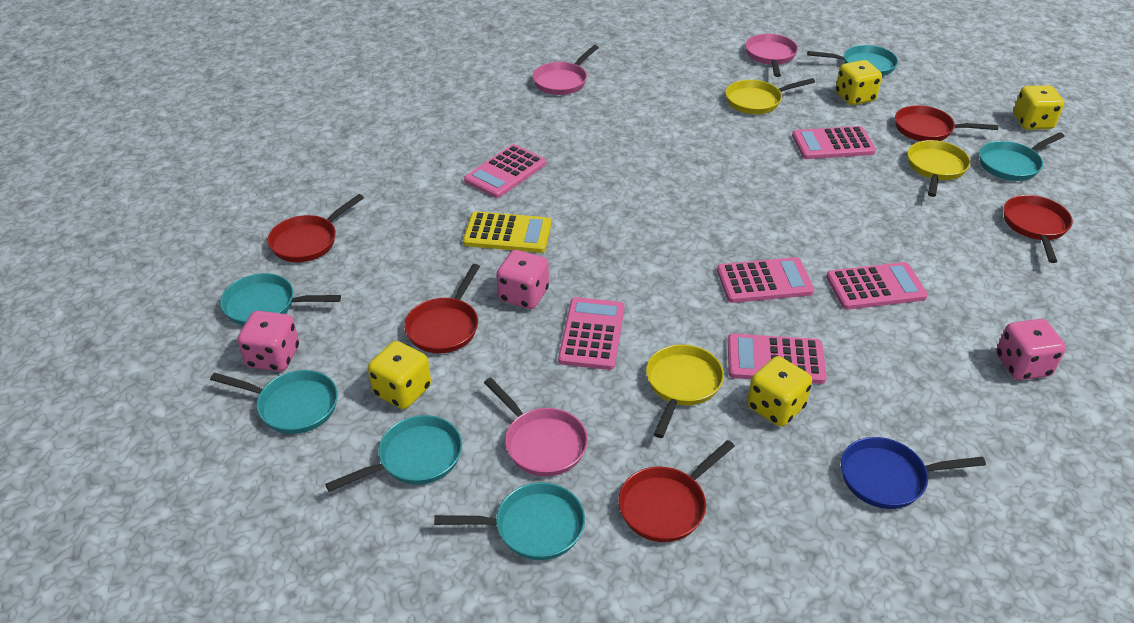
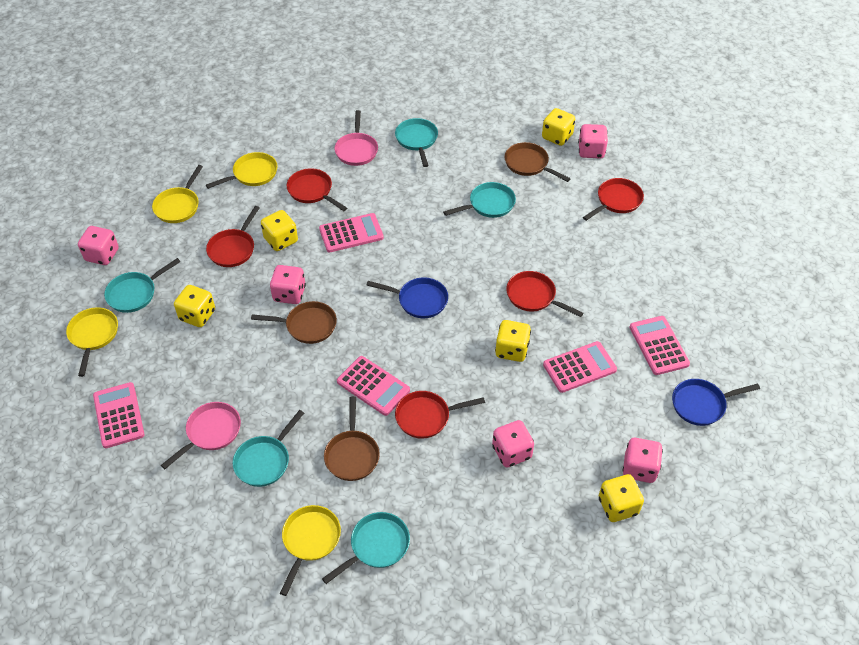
blue pan: 1 -> 2
brown pan: 0 -> 3
pink calculator: 6 -> 5
pink dice: 3 -> 5
pink pan: 3 -> 2
turquoise pan: 6 -> 5
yellow calculator: 1 -> 0
yellow dice: 4 -> 5
yellow pan: 3 -> 4

